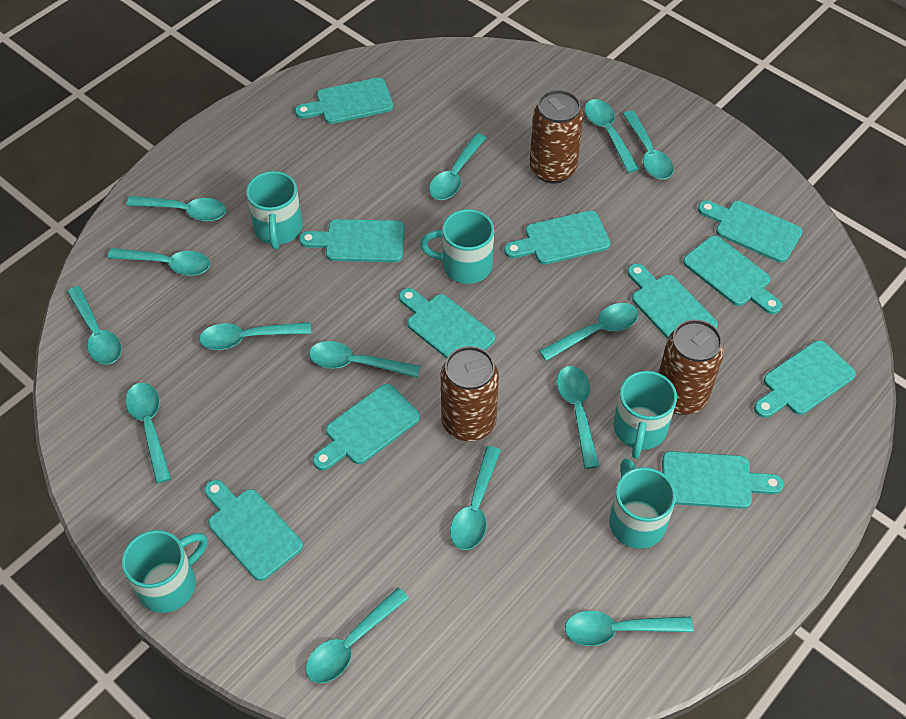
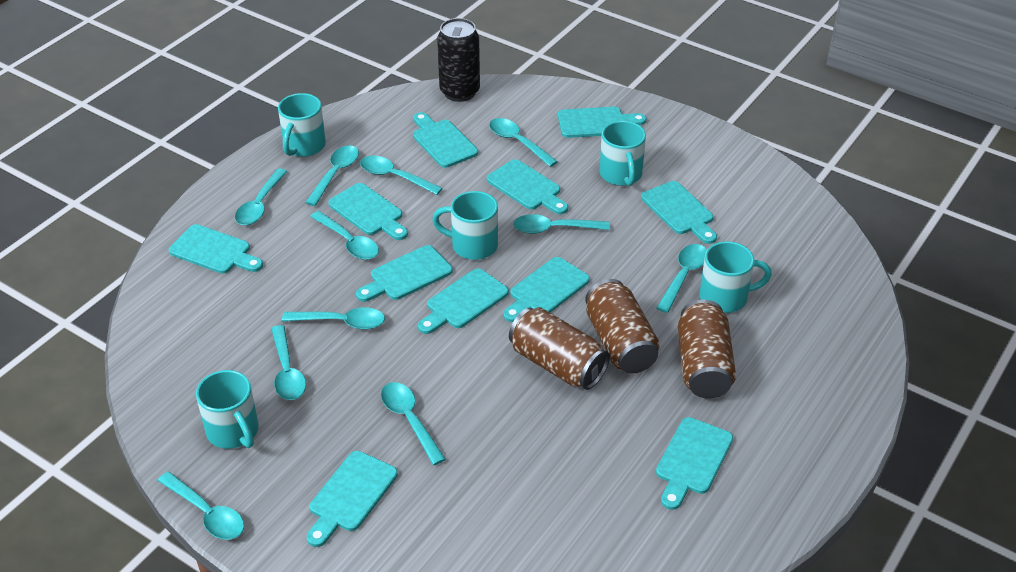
black can: 0 -> 1
turquoise spoon: 14 -> 11

